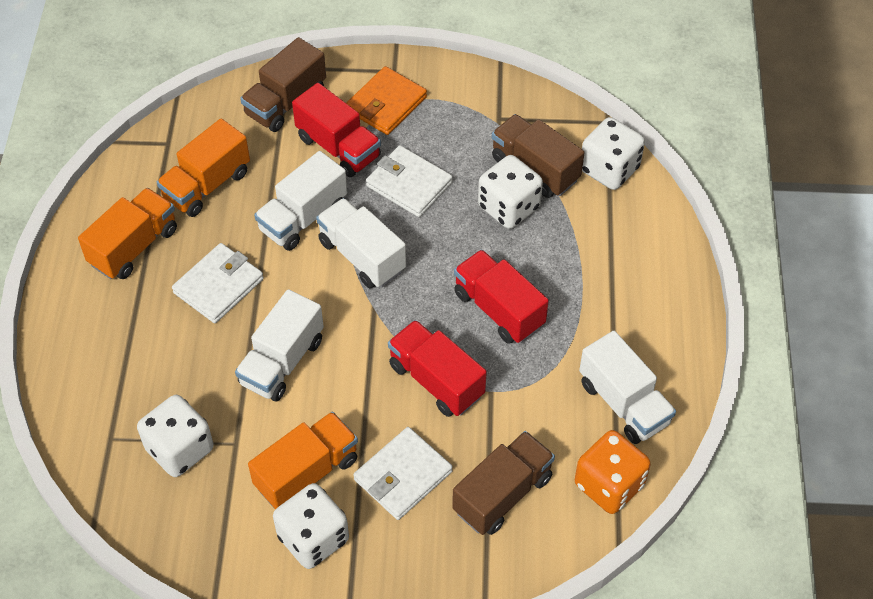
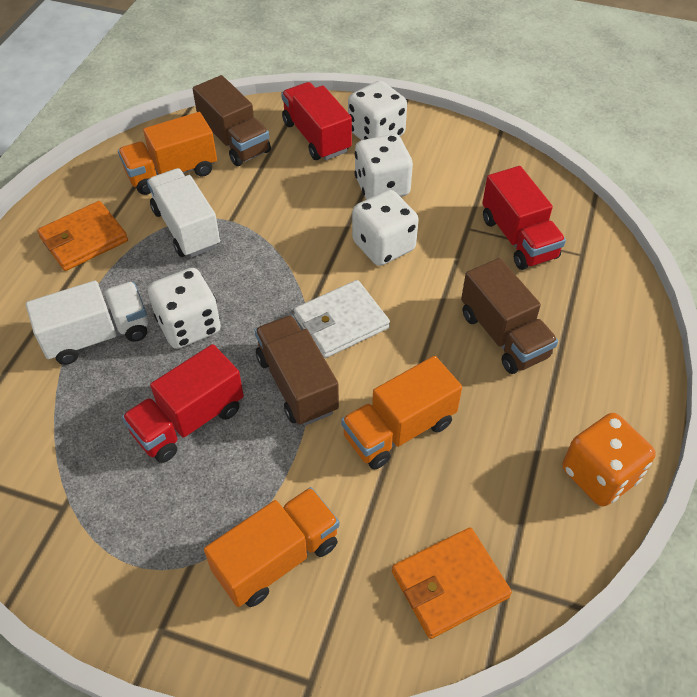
orange wallet: 1 -> 2
white truck: 4 -> 2
white wallet: 3 -> 1

